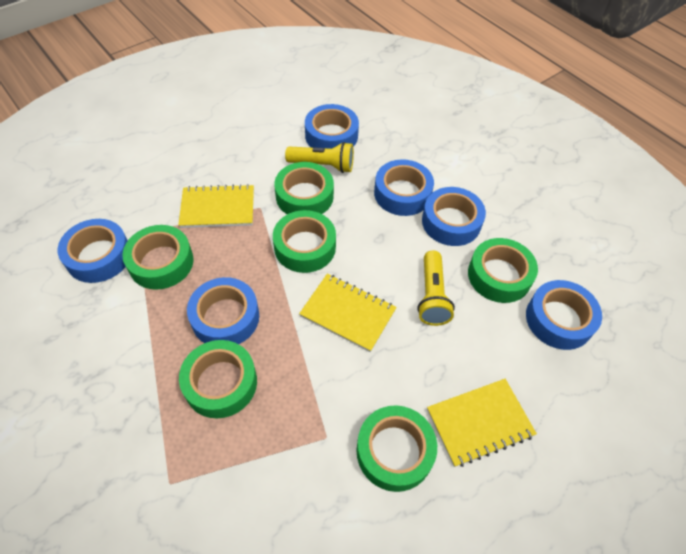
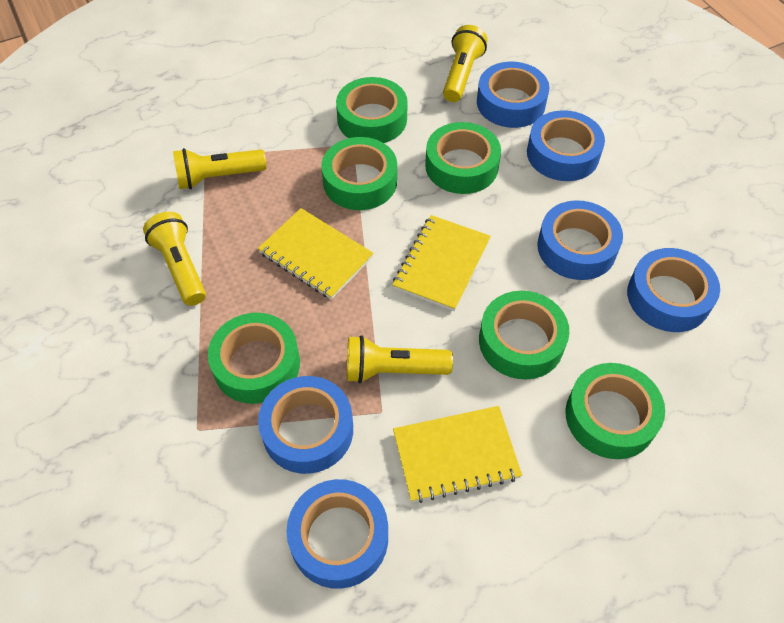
yellow flashlight: 2 -> 4

